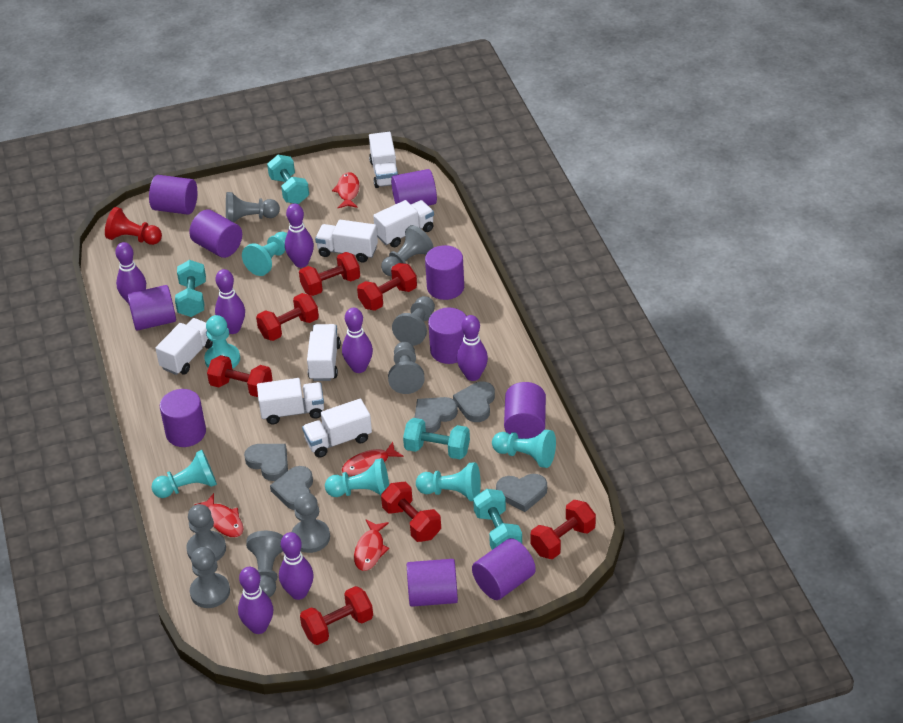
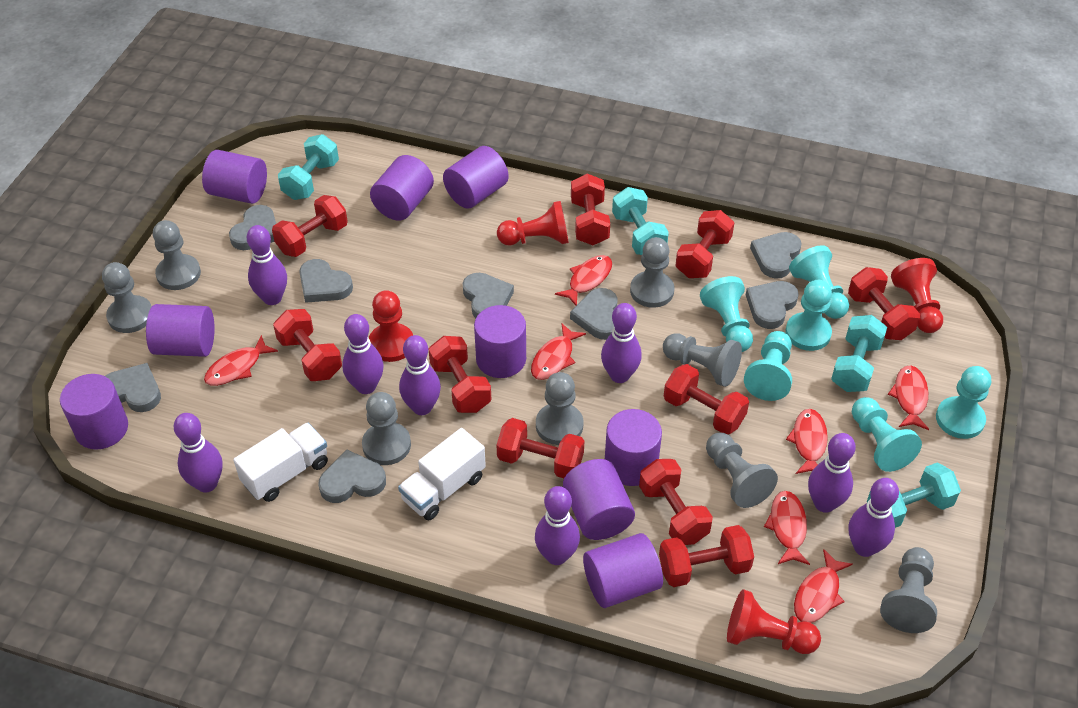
grey heart: 5 -> 8
purple bowling pin: 7 -> 8
purple cylinder: 10 -> 9
red dumbbell: 7 -> 10
red fish: 4 -> 7
red pawn: 1 -> 4
white truck: 7 -> 2

